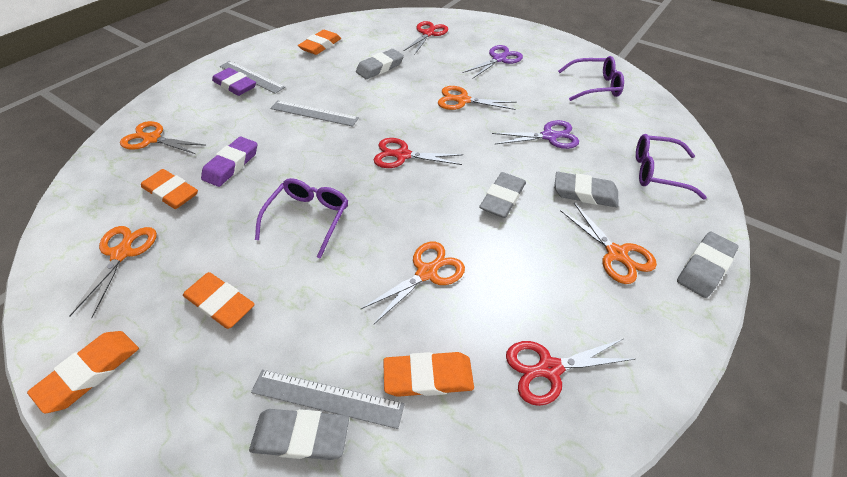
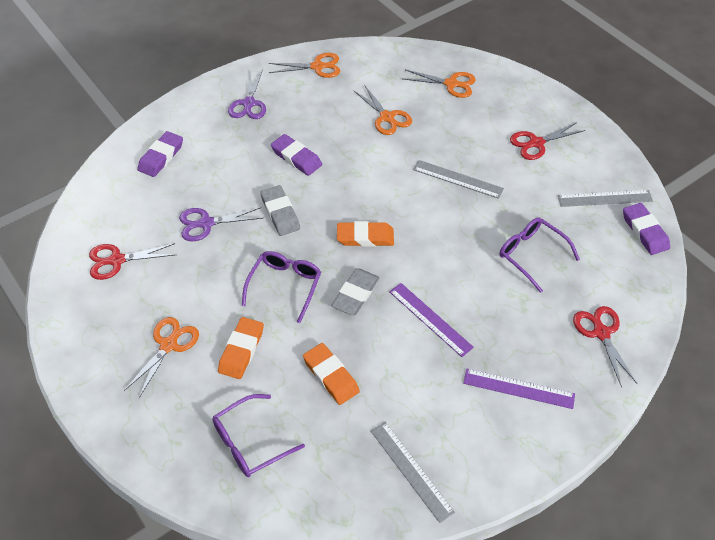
grey eraser: 5 -> 2
orange eraser: 5 -> 3
orange scissors: 5 -> 4
purple eraser: 2 -> 3
purple ruler: 0 -> 2

